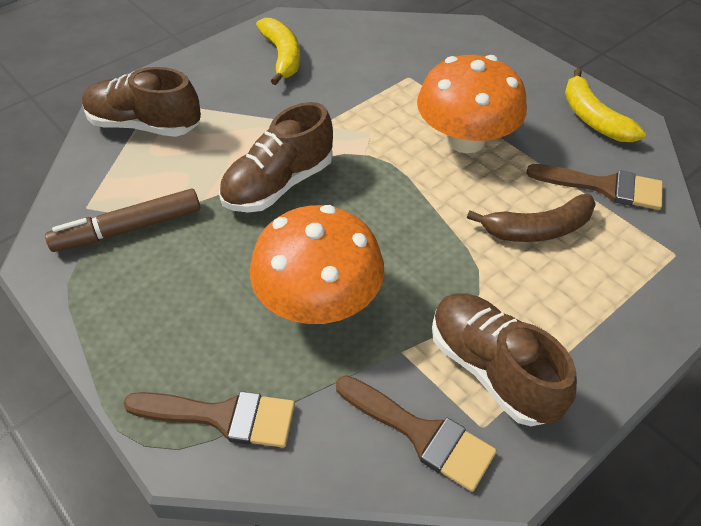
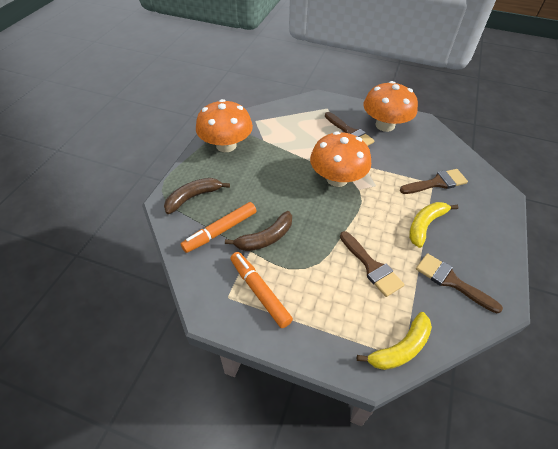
brown banana: 1 -> 2
brown brush: 3 -> 4
brown marker: 1 -> 0
brown shoe: 3 -> 0
orange marker: 0 -> 2
orange mushroom: 2 -> 3

